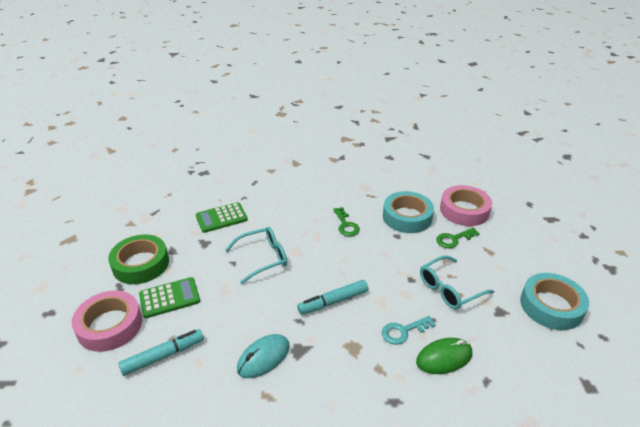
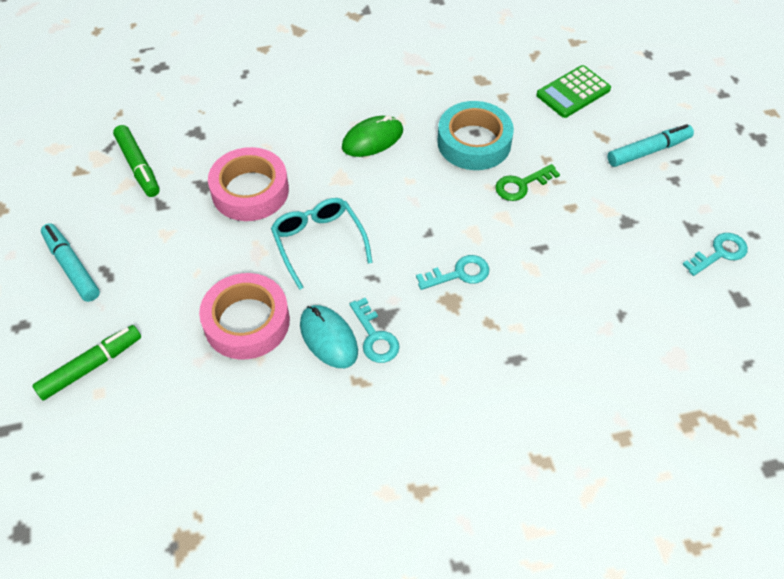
green calculator: 2 -> 1
green key: 2 -> 1
green marker: 0 -> 2
green tape: 1 -> 0
turquoise glasses: 2 -> 1
turquoise key: 1 -> 3
turquoise tape: 2 -> 1

